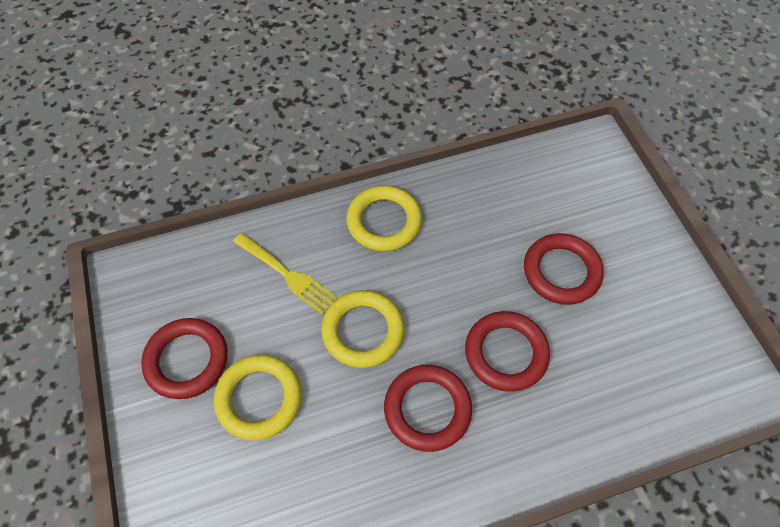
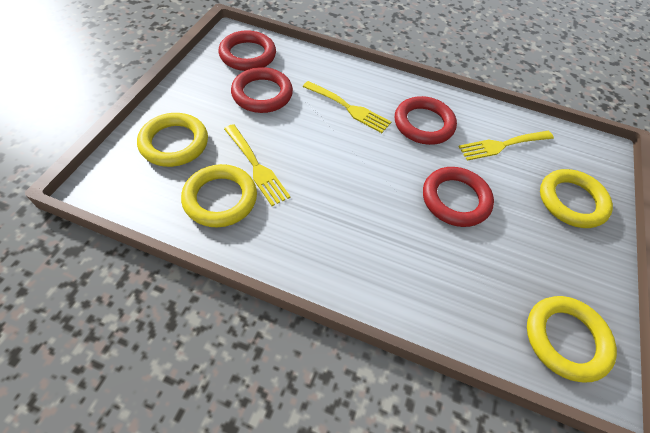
yellow fork: 1 -> 3
yellow ring: 3 -> 4

